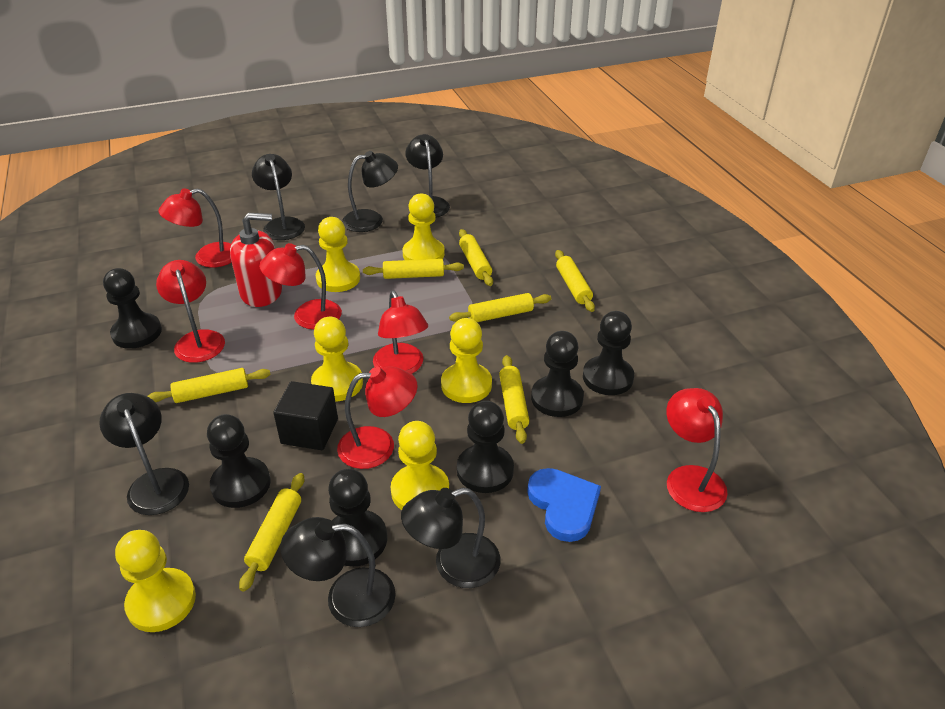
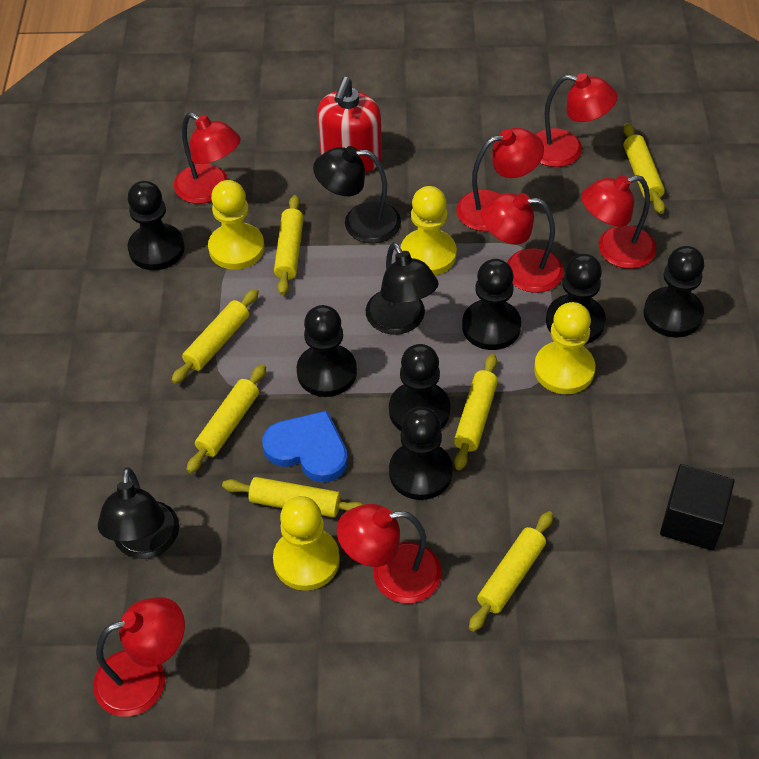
black lamp: 6 -> 3
black pawn: 6 -> 7
red lamp: 6 -> 7
yellow pawn: 6 -> 4

